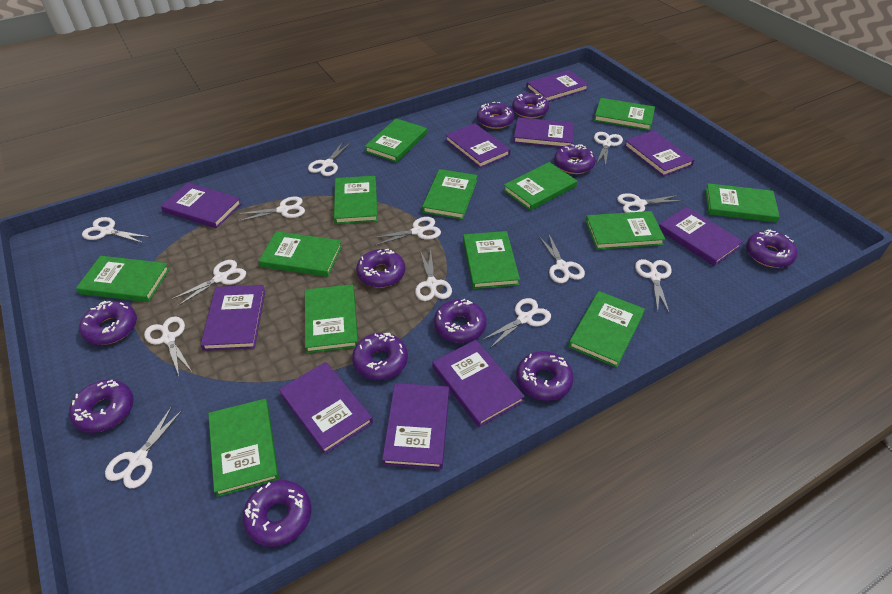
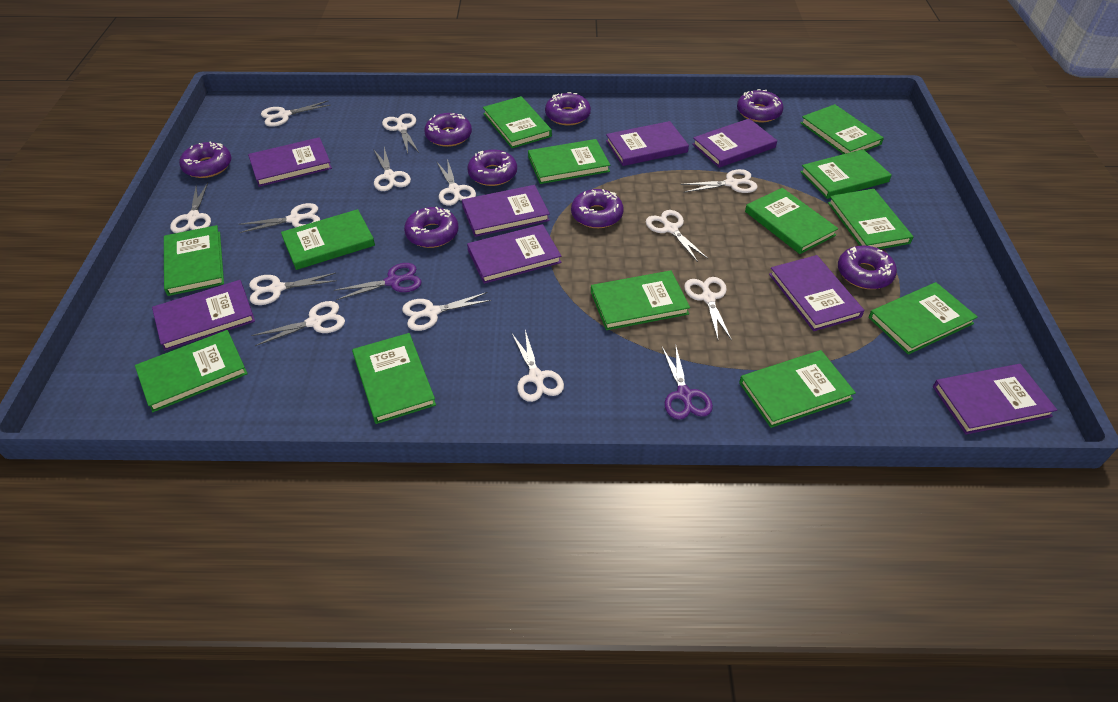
purple book: 10 -> 8
purple donut: 11 -> 8
purple scissors: 0 -> 2

